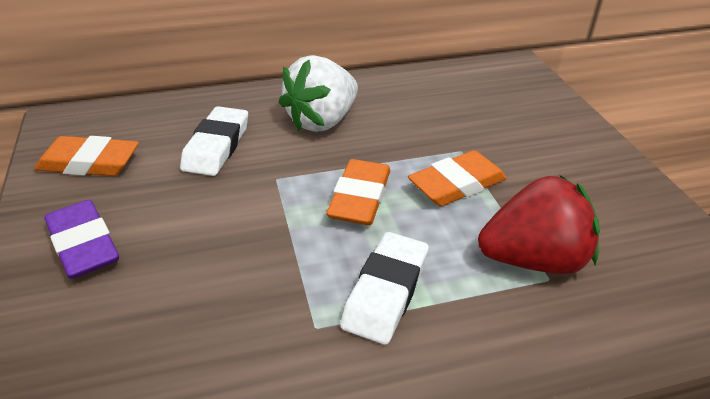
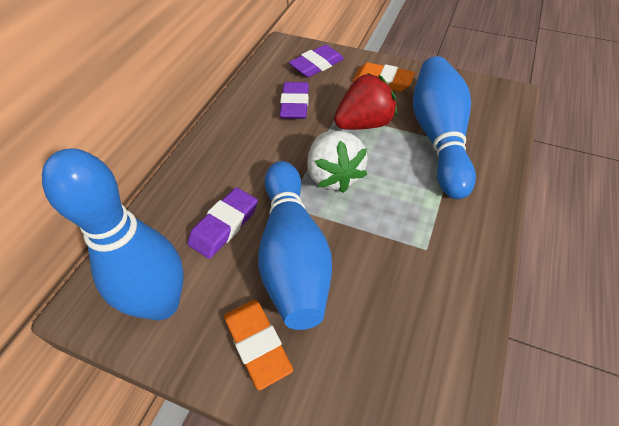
blue bowling pin: 0 -> 3
orange eraser: 3 -> 2
purple eraser: 1 -> 3
white eraser: 2 -> 0

